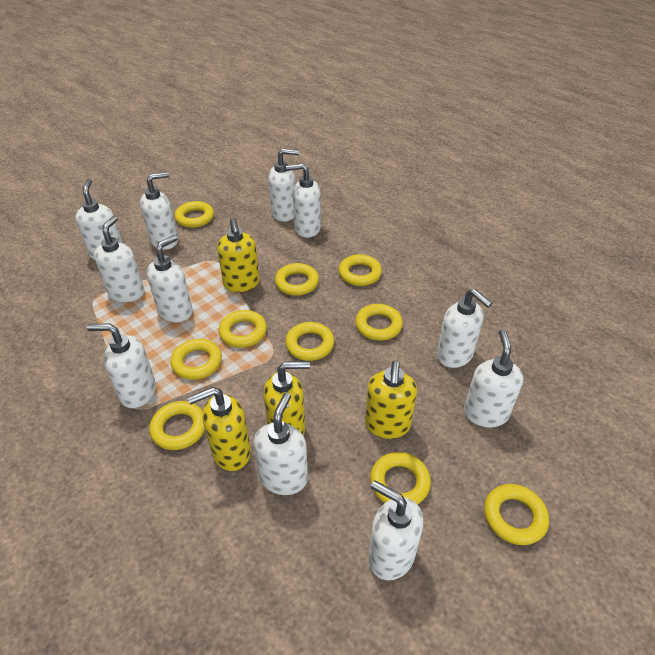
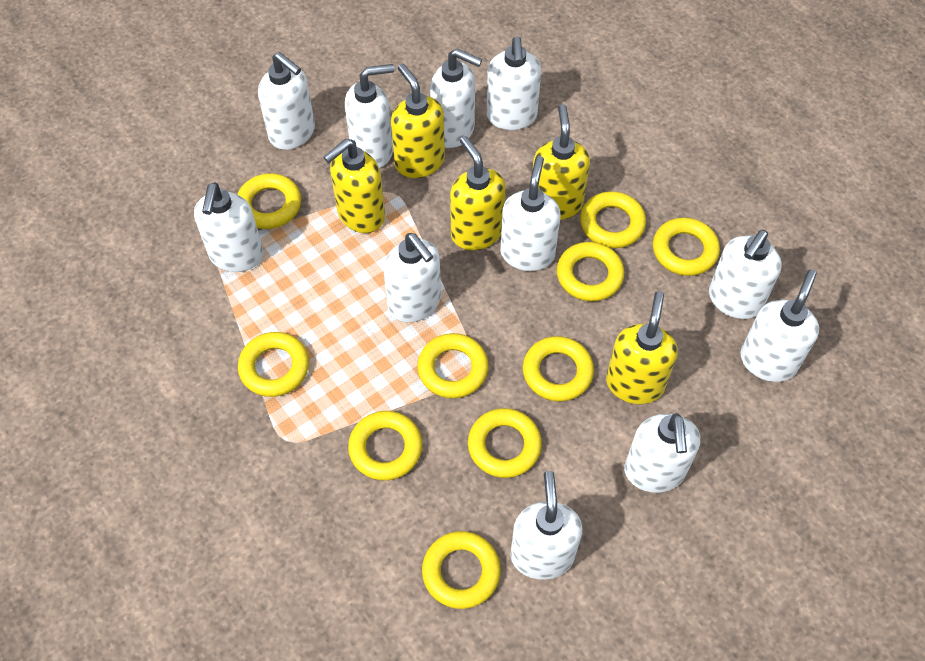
yellow soap dispenser: 4 -> 5

